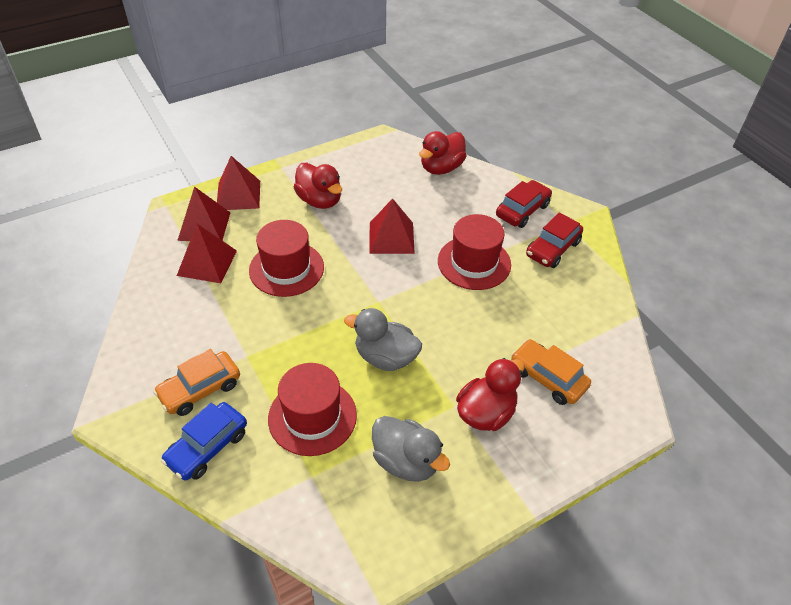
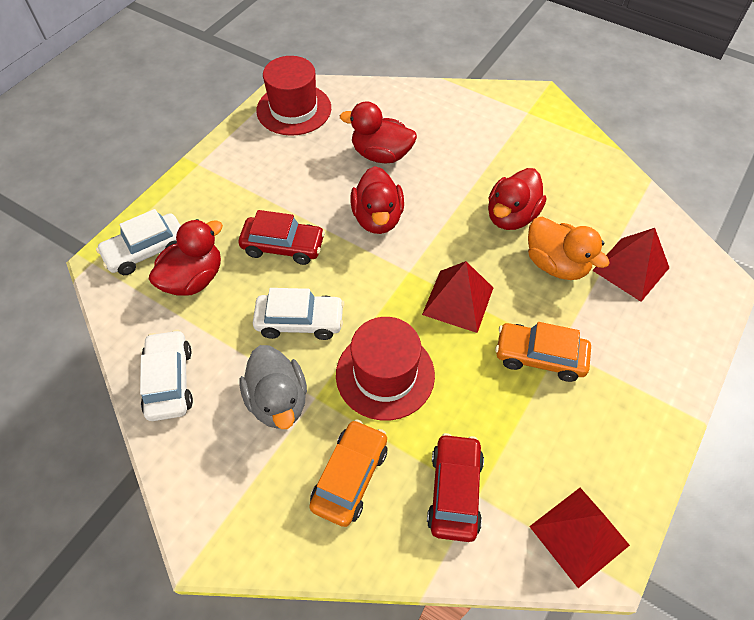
blue car: 1 -> 0
grey duck: 2 -> 1
orange duck: 0 -> 1
red duck: 3 -> 4
red hat: 3 -> 2
red pyramid: 4 -> 3
white car: 0 -> 3

